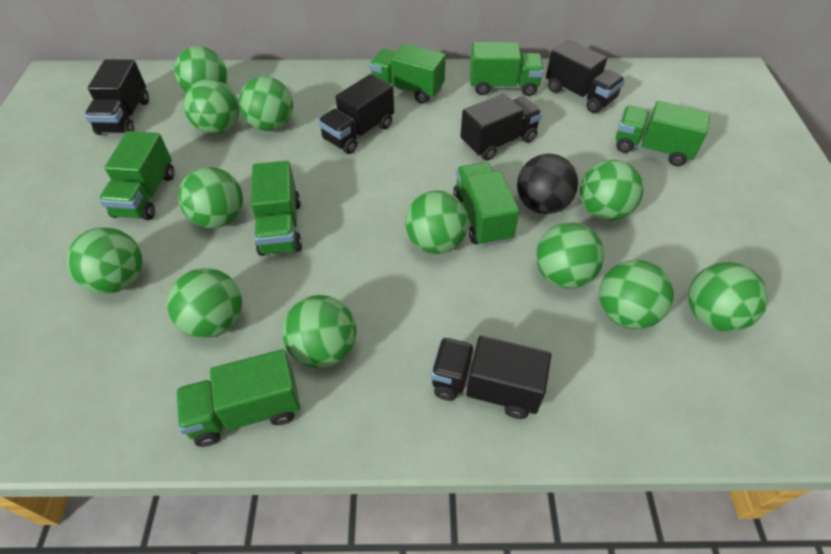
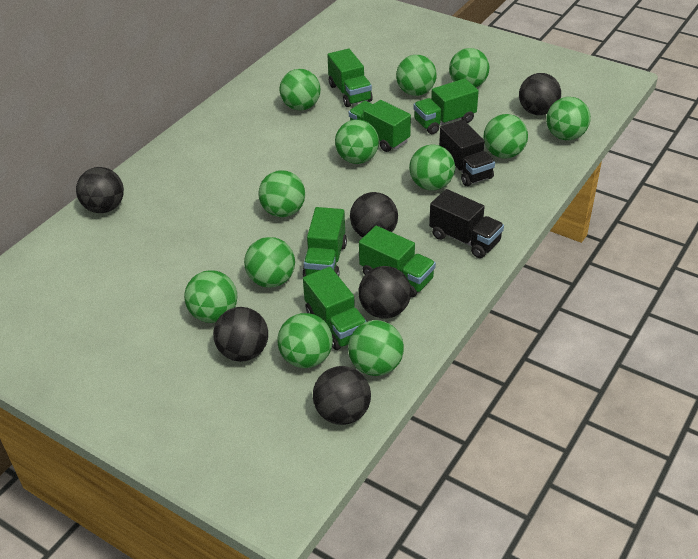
black ball: 1 -> 6
black truck: 5 -> 2
green truck: 7 -> 6

